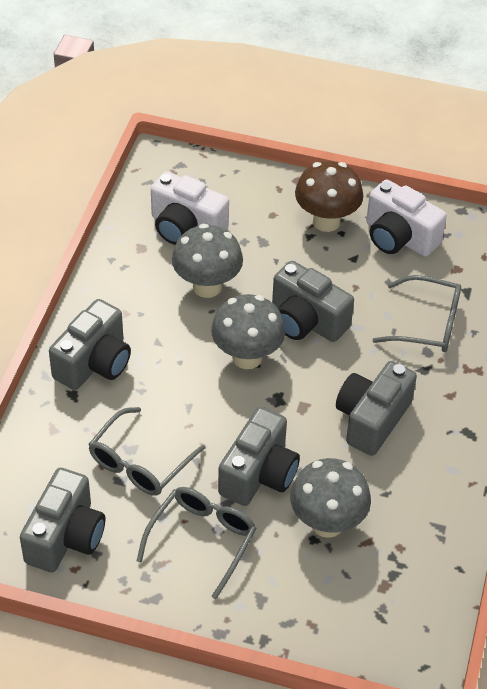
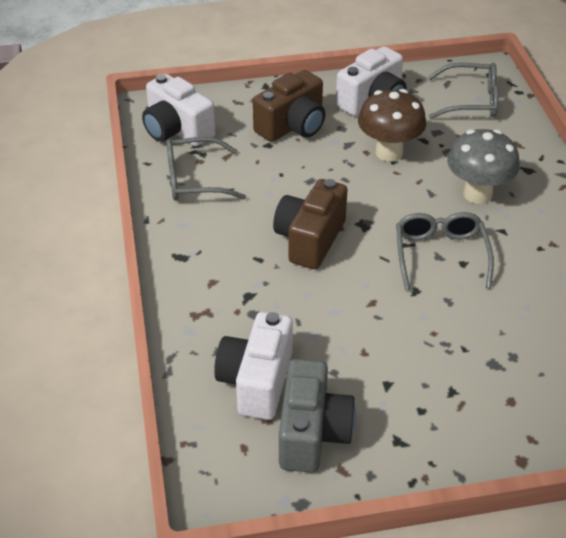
brown camera: 0 -> 2
grey camera: 5 -> 1
grey mushroom: 3 -> 1
white camera: 2 -> 3

